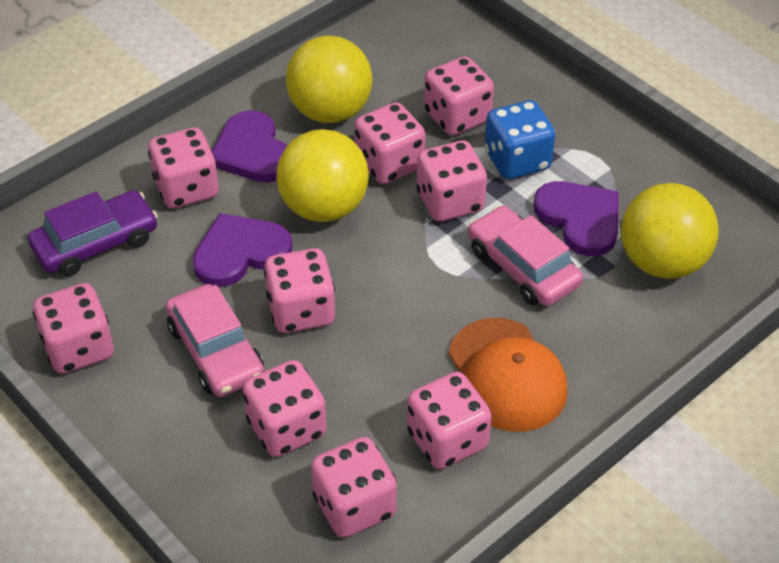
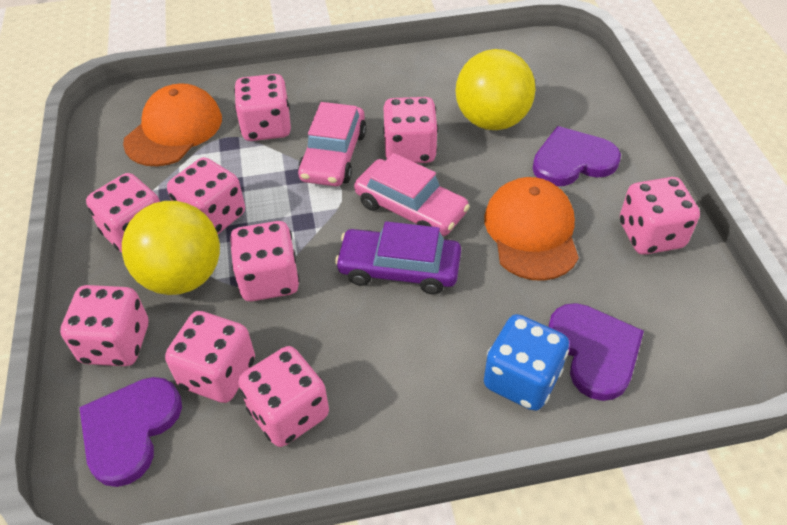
orange cap: 1 -> 2
yellow ball: 3 -> 2

